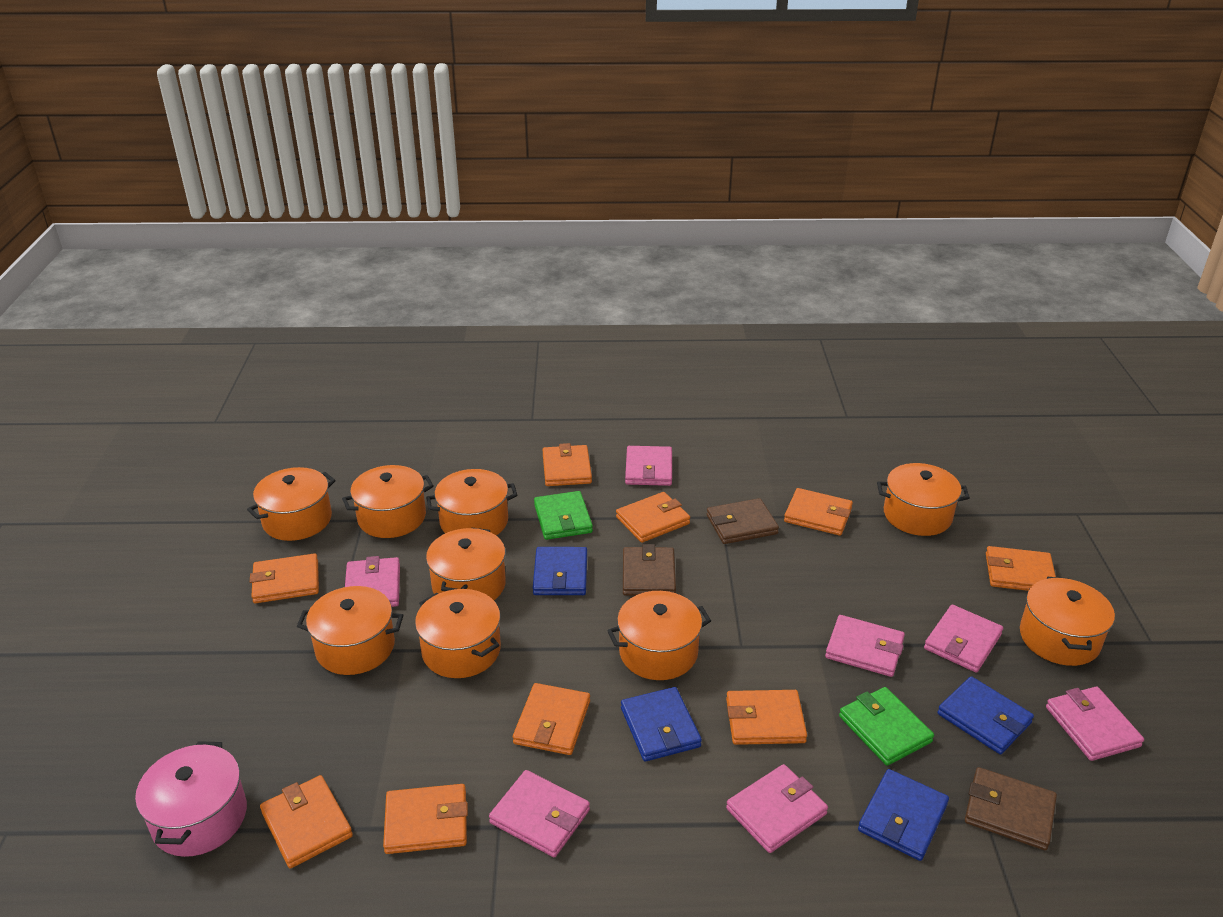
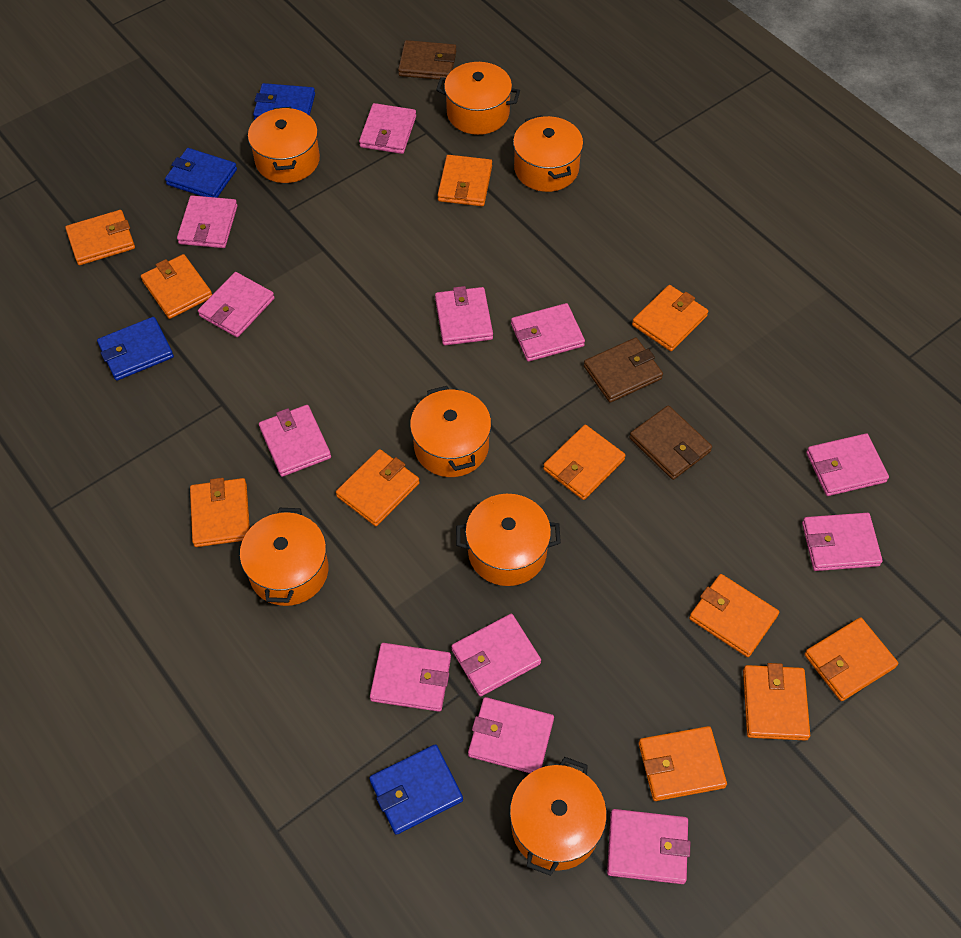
green wallet: 2 -> 0
orange pot: 9 -> 7
orange wallet: 9 -> 11
pink pot: 1 -> 0
pink wallet: 7 -> 12

